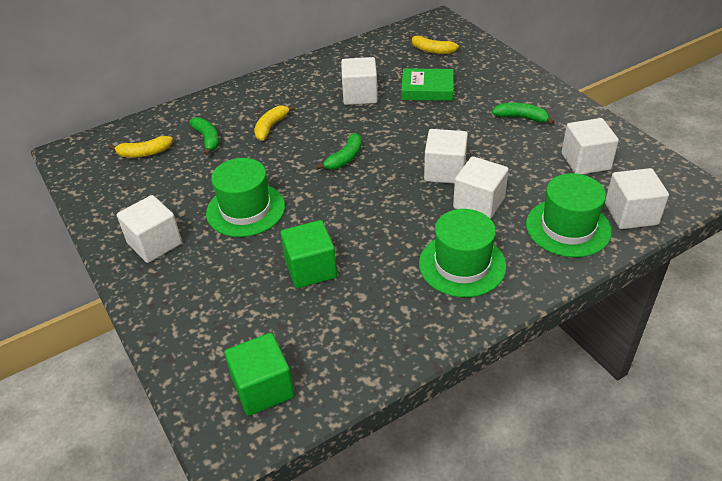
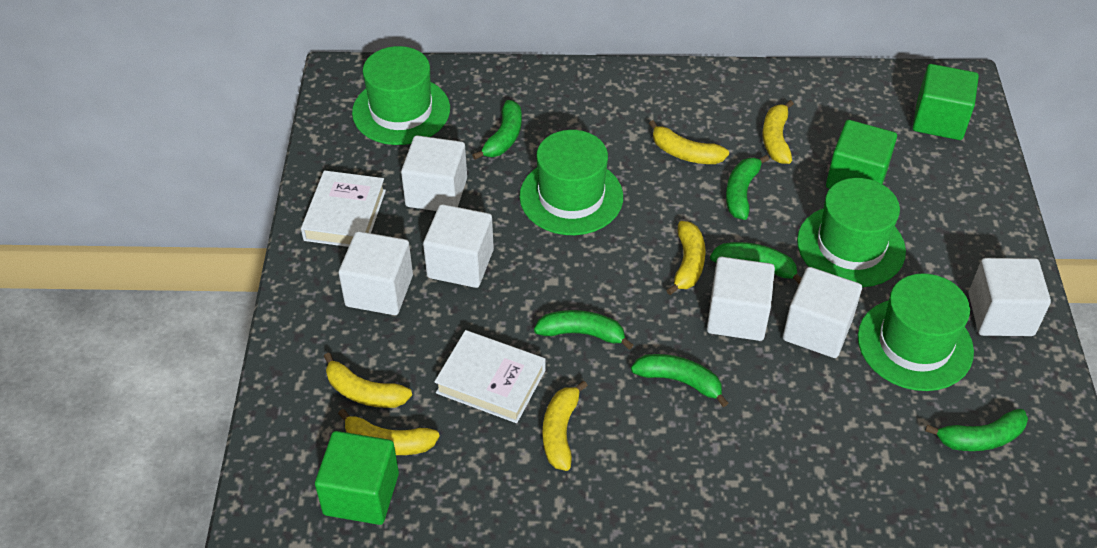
green banana: 3 -> 6
green book: 1 -> 0
green cube: 2 -> 3
green hat: 3 -> 4
white book: 0 -> 2
yellow banana: 3 -> 6

